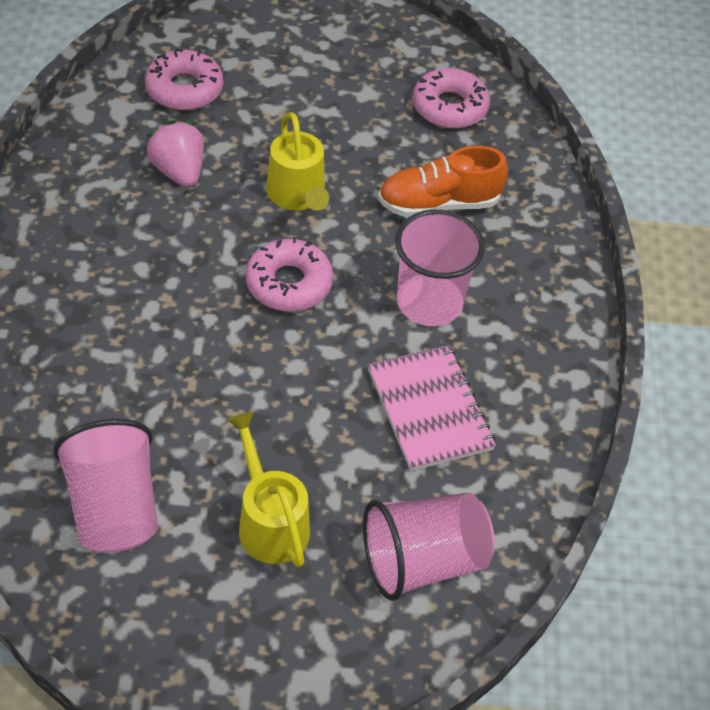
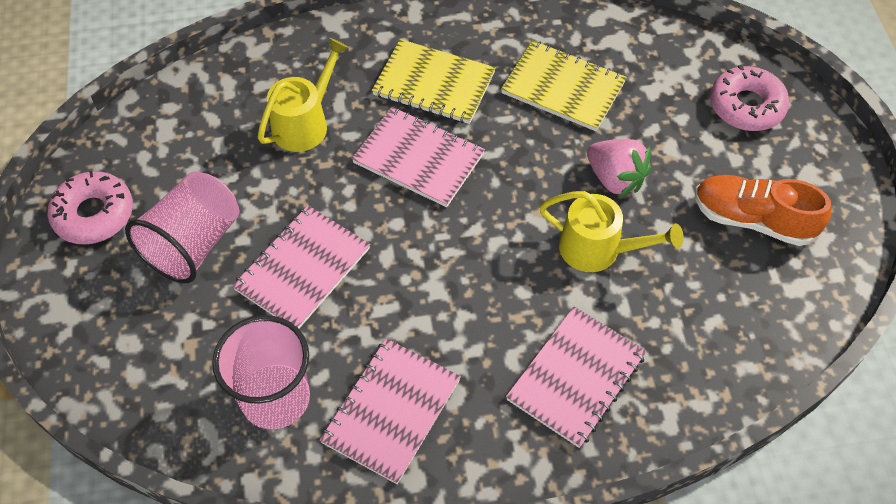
pink cup: 3 -> 2
pink donut: 3 -> 2
pink notebook: 1 -> 4
yellow notebook: 0 -> 2

